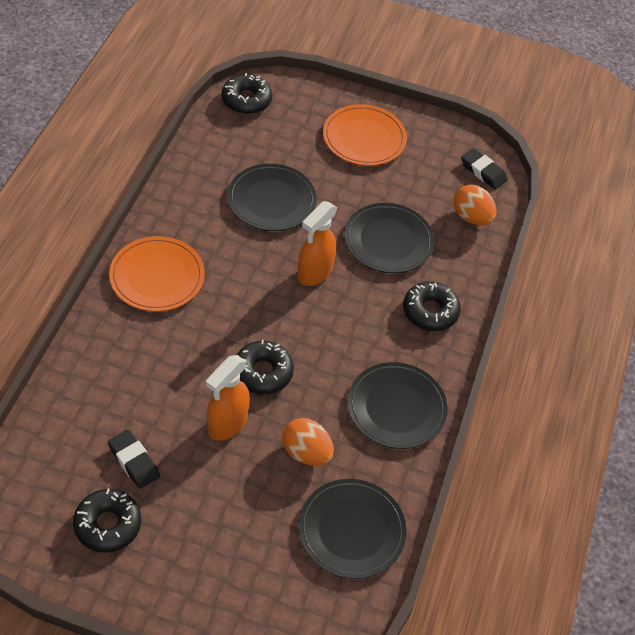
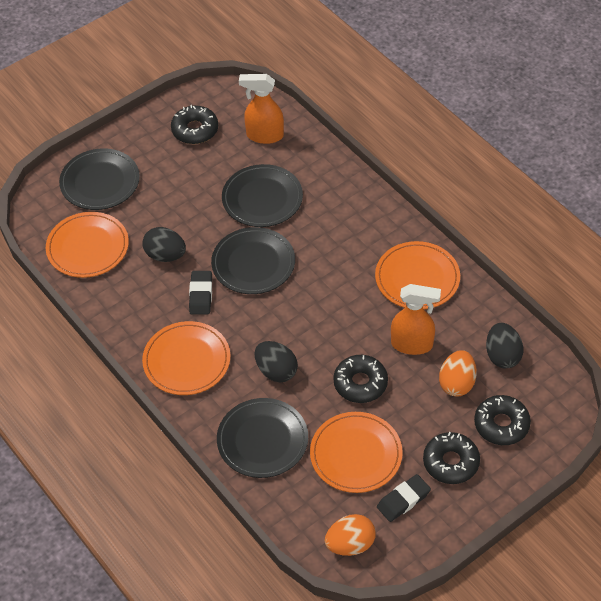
black egg: 0 -> 3
orange plate: 2 -> 4

